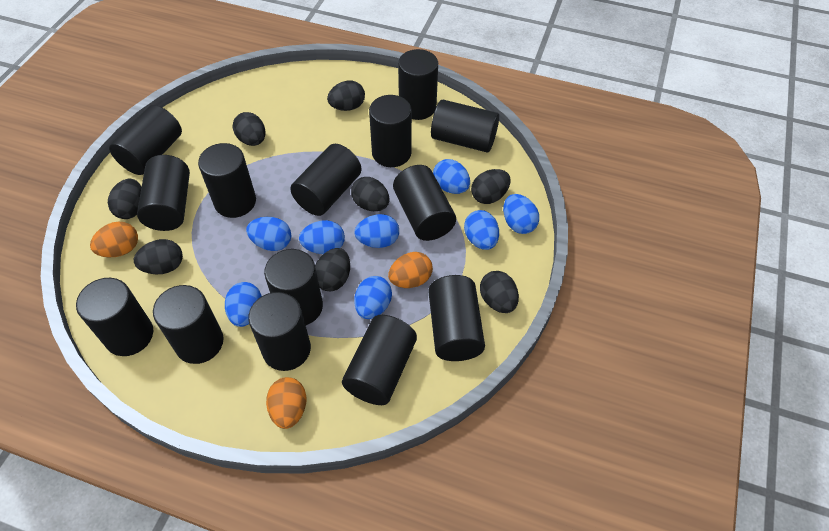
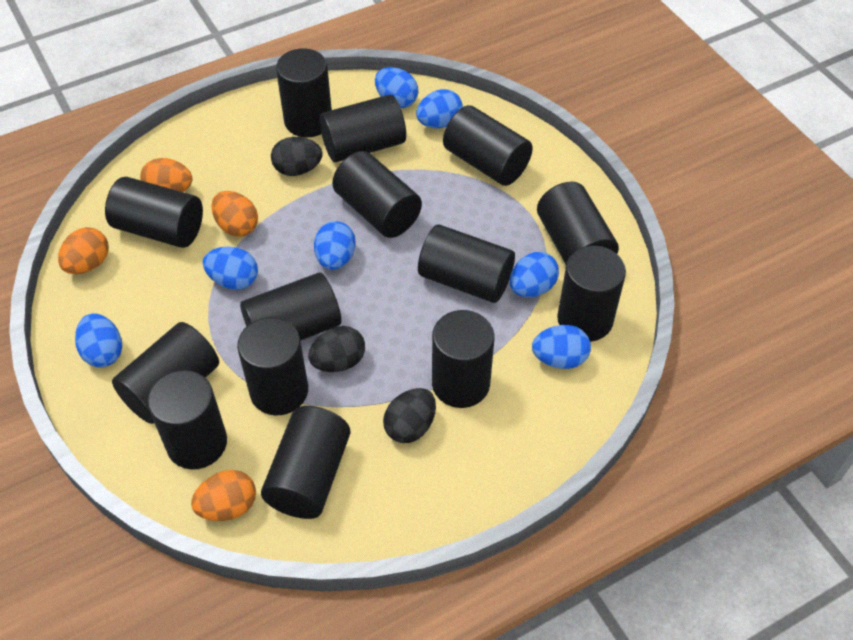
black egg: 8 -> 3
blue egg: 8 -> 7
orange egg: 3 -> 4

